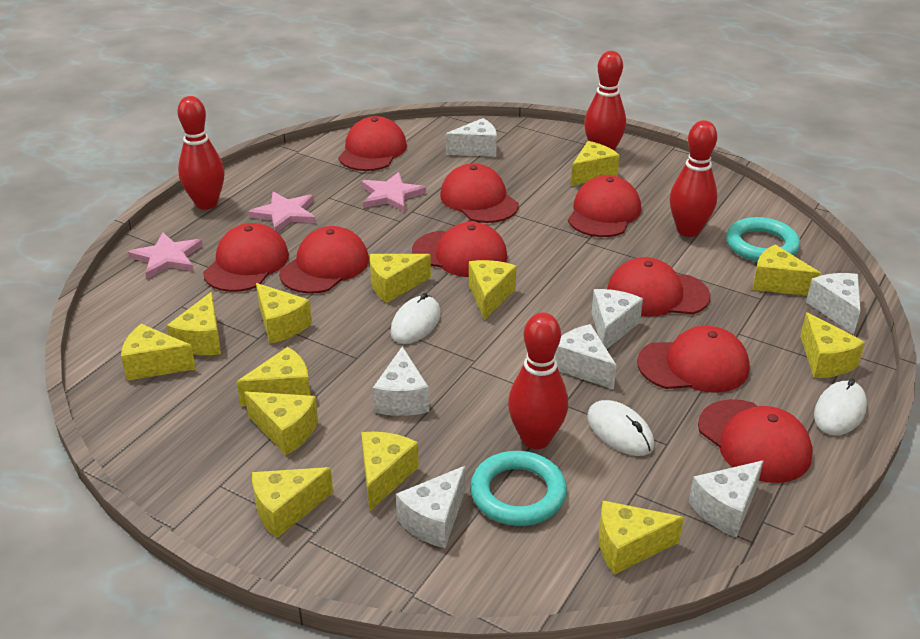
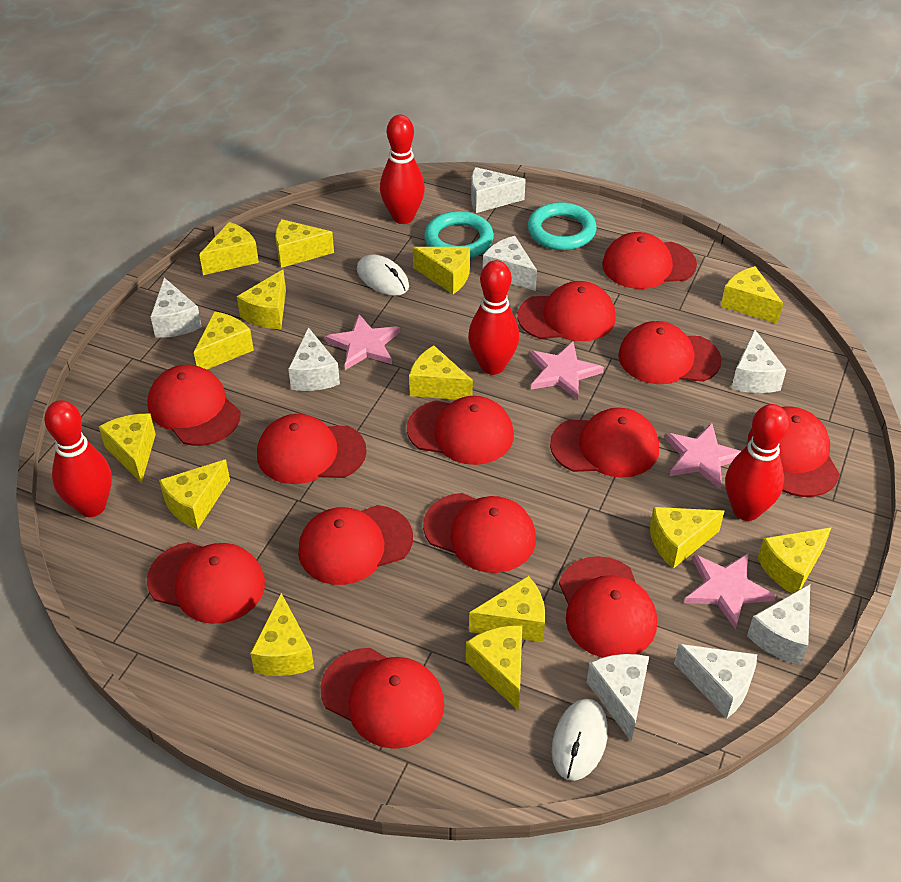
pink star: 3 -> 4
red cap: 9 -> 13
white cheese: 7 -> 8
white mouse: 3 -> 2
yellow cheese: 13 -> 14

